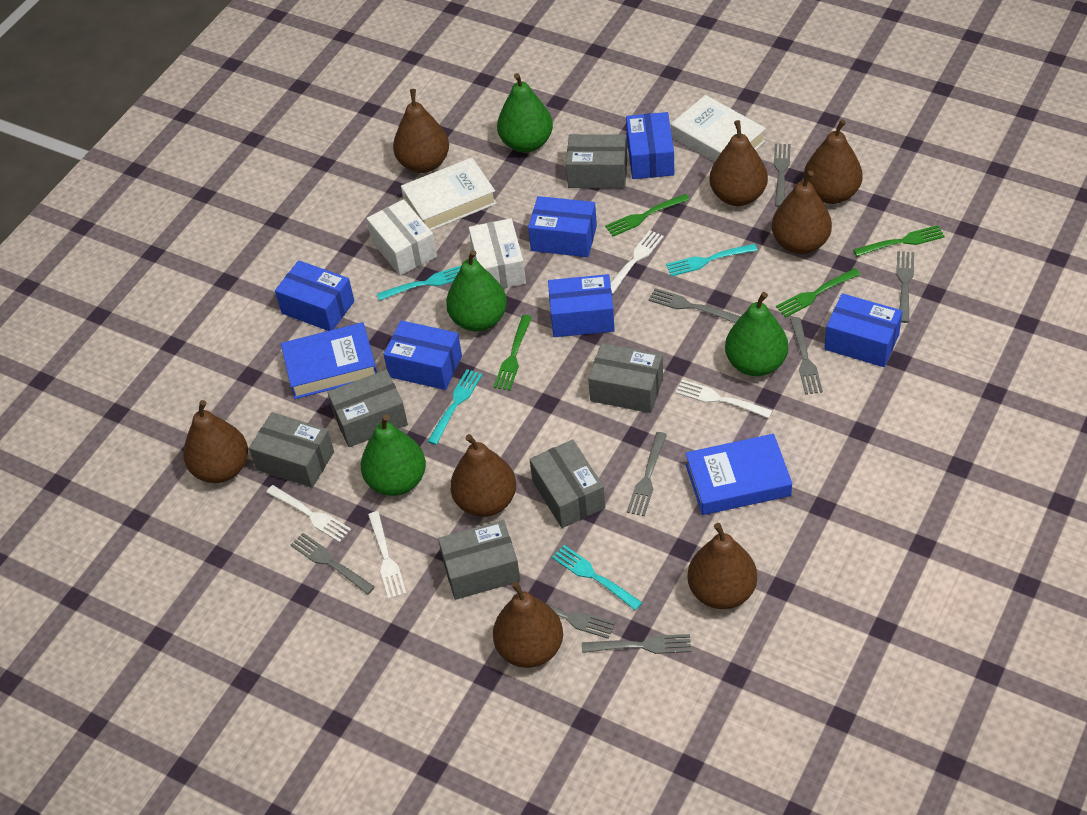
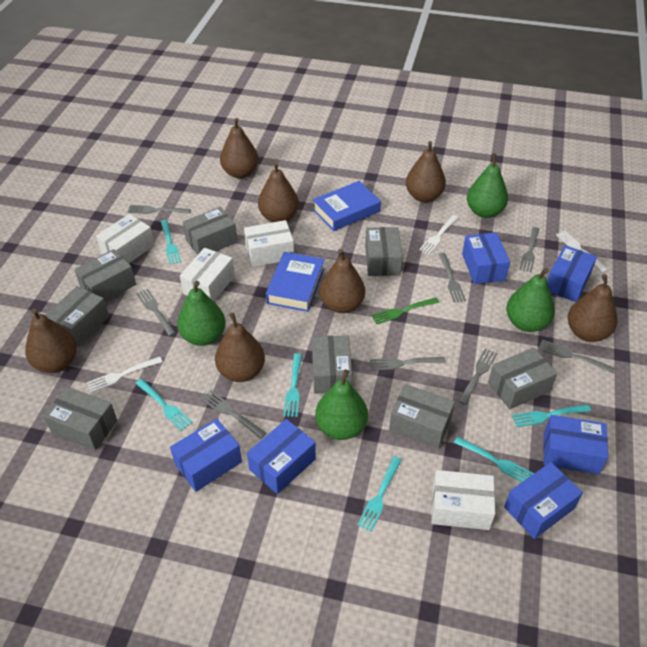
brown pear: 8 -> 7
green fork: 4 -> 1
grey box: 6 -> 8
turquoise fork: 4 -> 6
white book: 2 -> 0
white box: 2 -> 4
white fork: 4 -> 3

